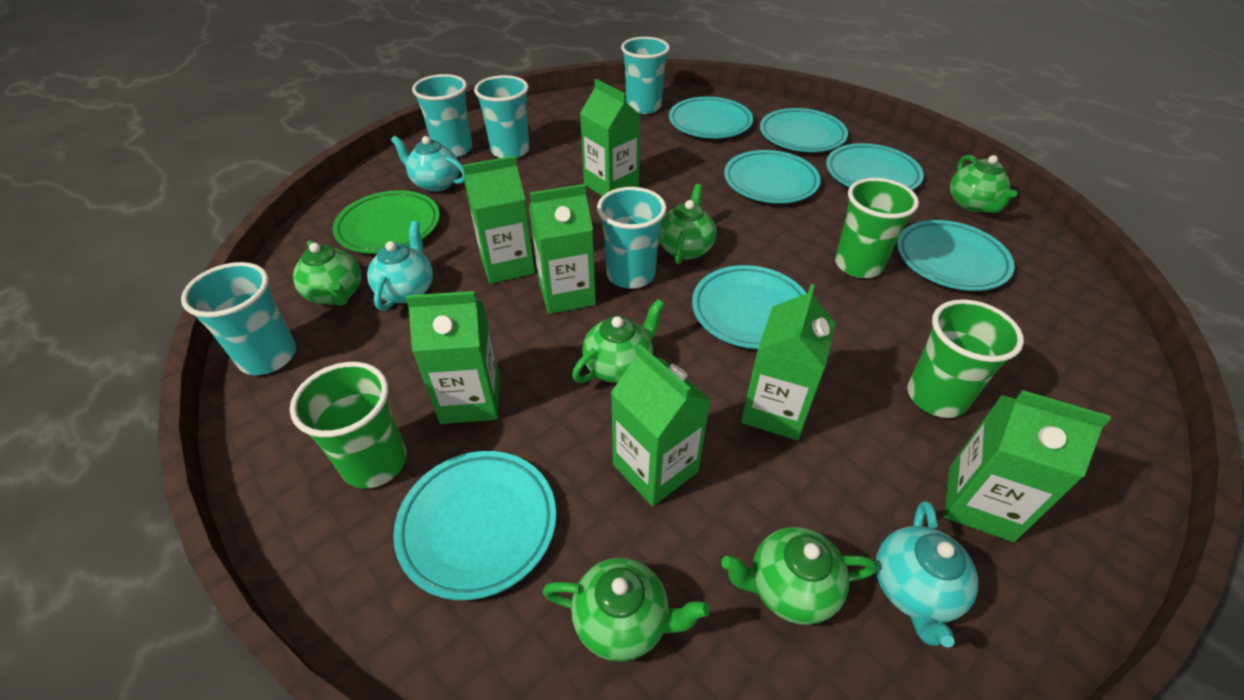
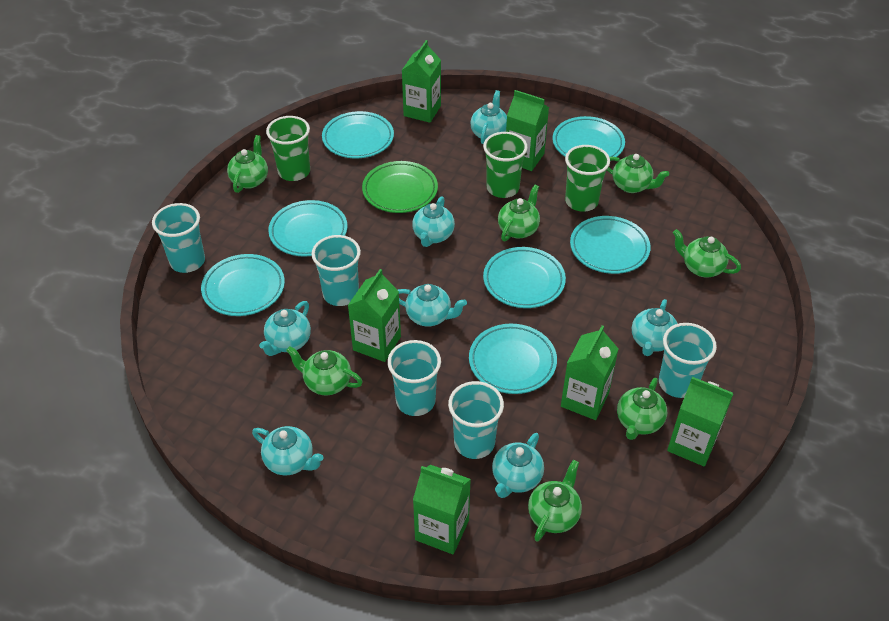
green carton: 7 -> 6
green teapot: 6 -> 7
turquoise teapot: 3 -> 7

